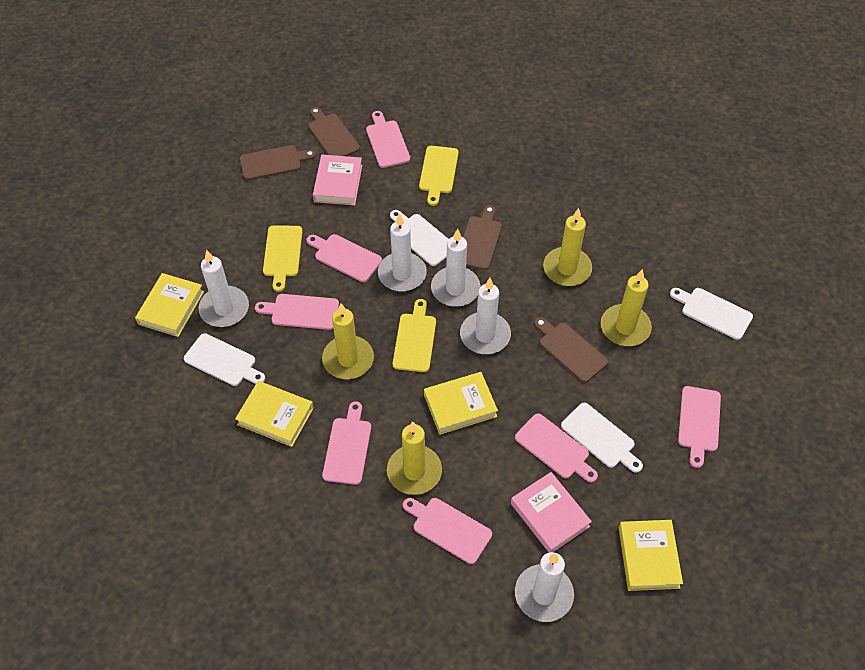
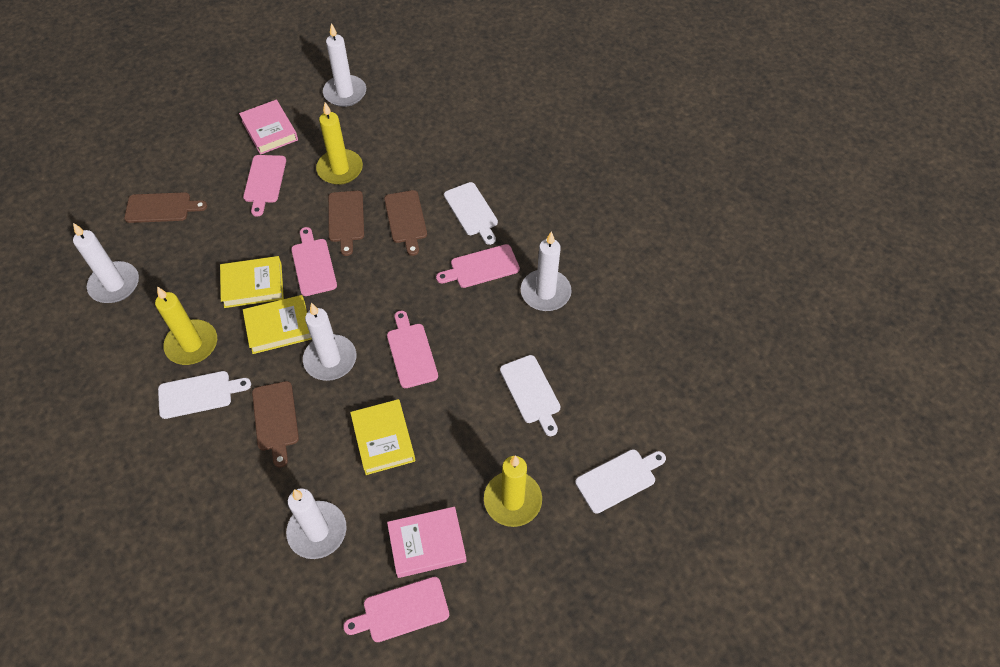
pink cutting board: 7 -> 5
yellow book: 4 -> 3
yellow candle: 4 -> 3
yellow cutting board: 3 -> 0

